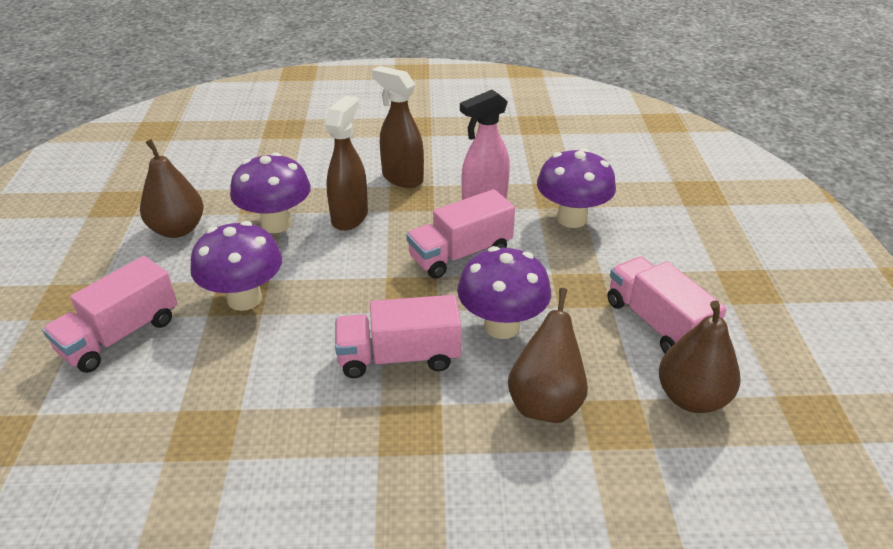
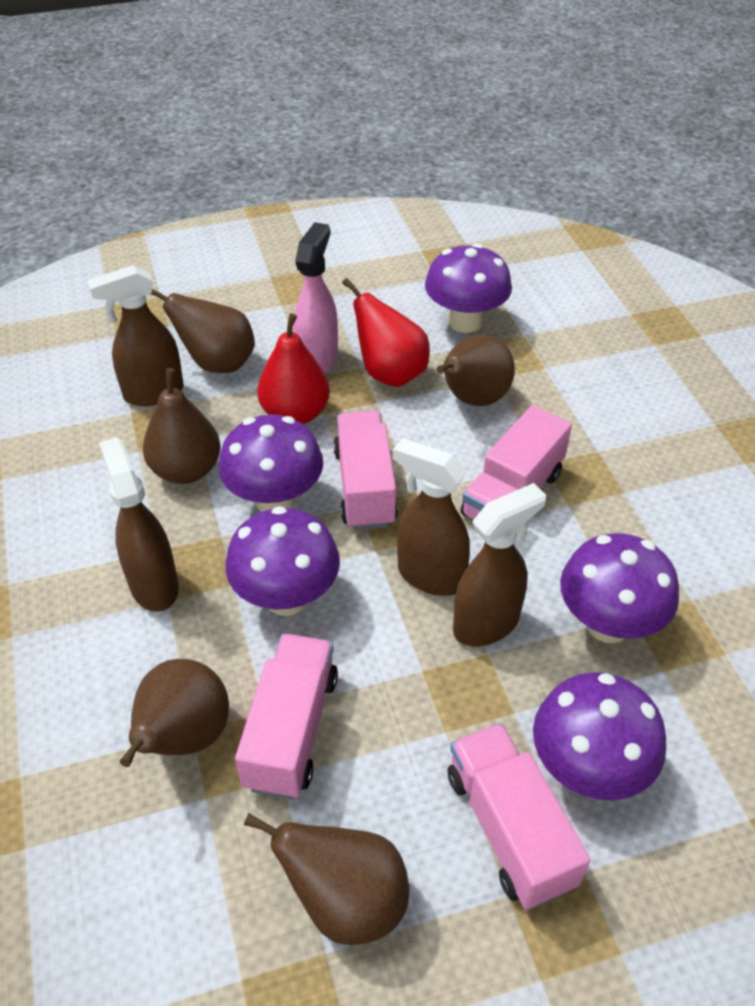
brown pear: 3 -> 5
brown spray bottle: 2 -> 4
purple mushroom: 4 -> 5
red pear: 0 -> 2

